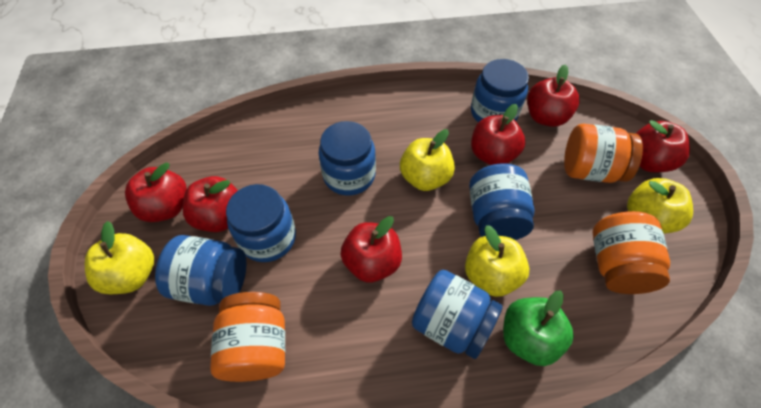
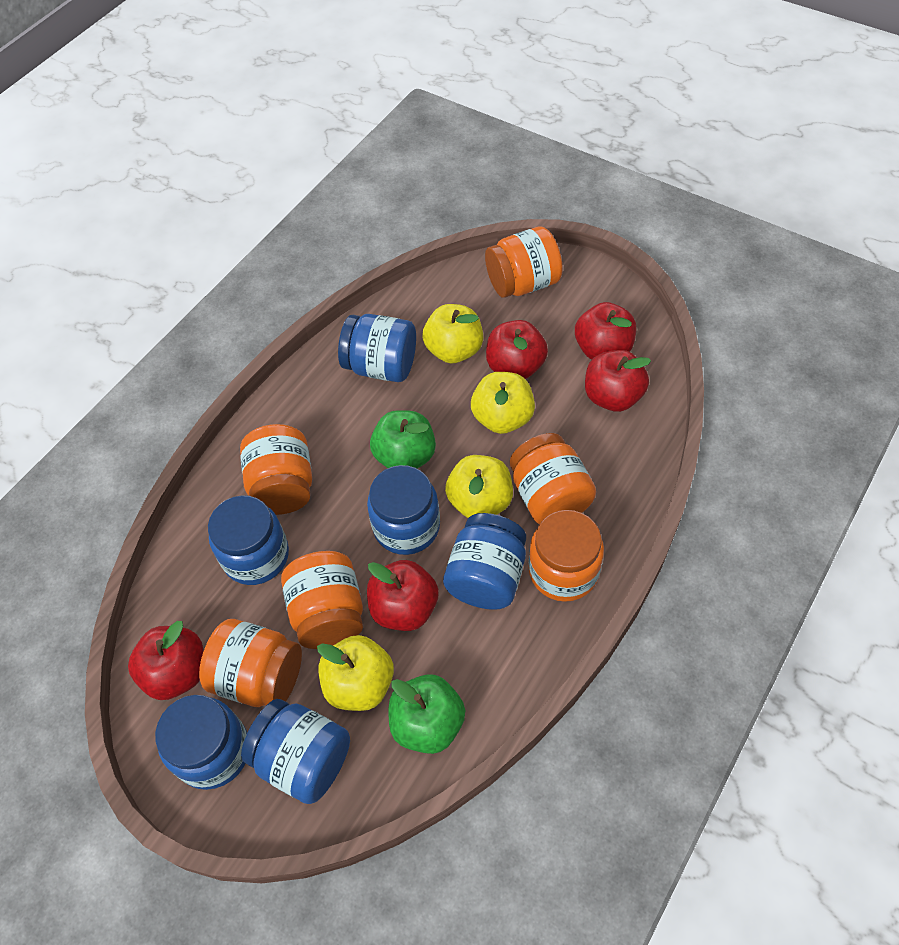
green apple: 1 -> 2
orange jar: 3 -> 6
red apple: 6 -> 5

